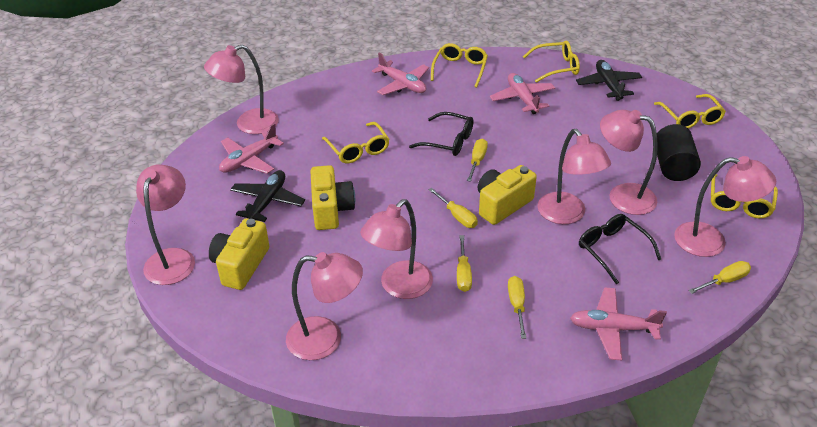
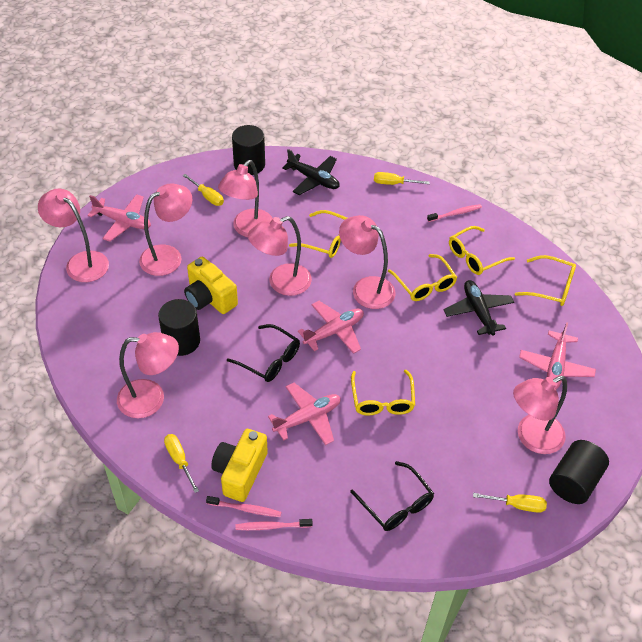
black cylinder: 1 -> 3
pink toothbrush: 0 -> 3
yellow camera: 3 -> 2
yellow screwdriver: 5 -> 4

